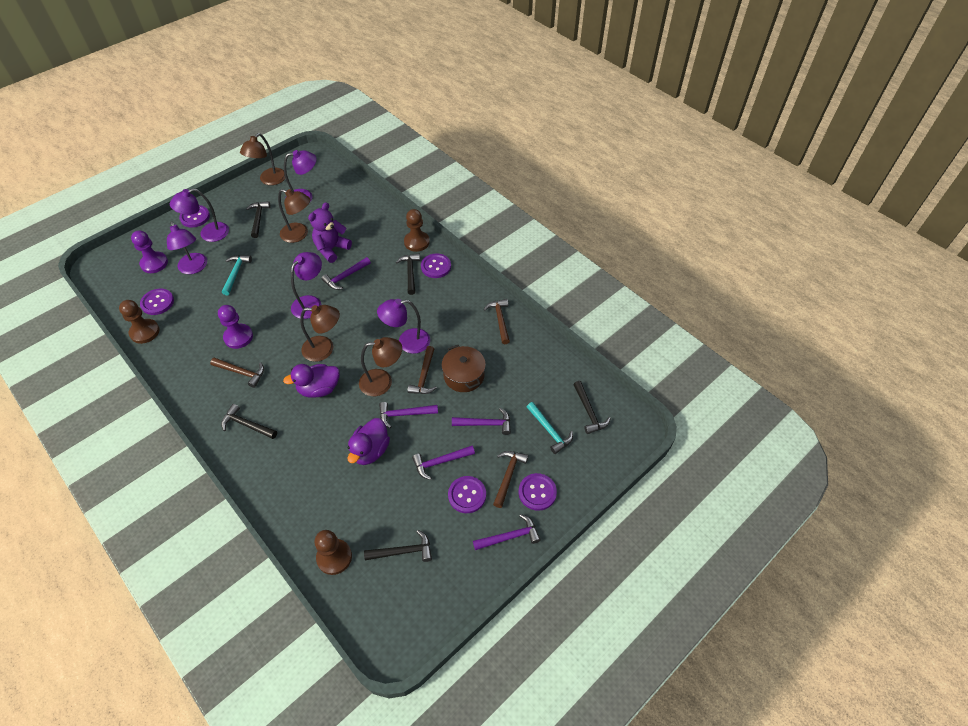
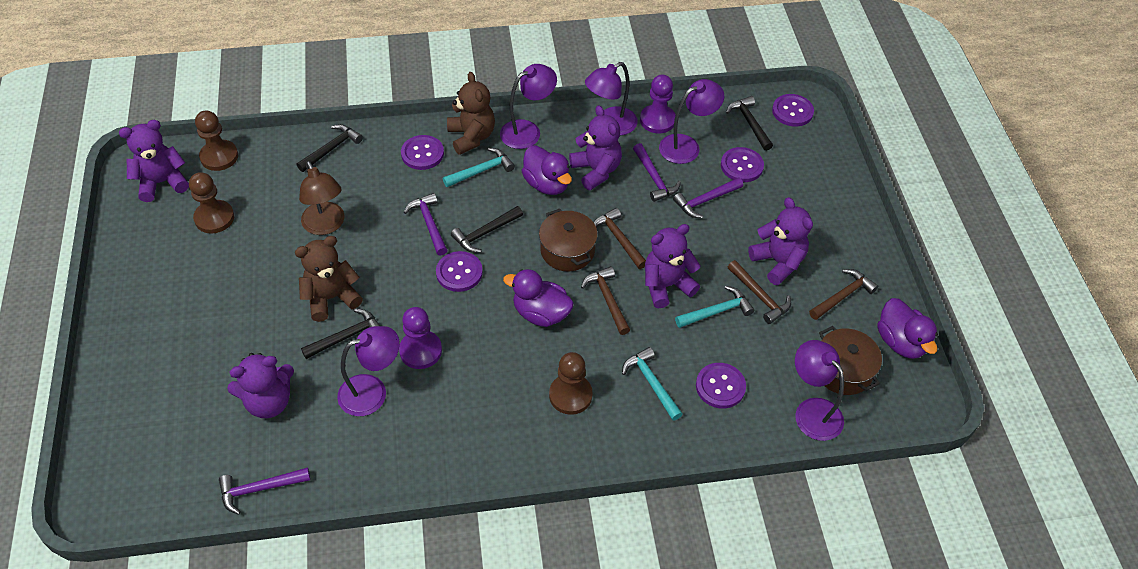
black hammer: 5 -> 4
brown lamp: 4 -> 1
brown pot: 1 -> 2
brown teddy bear: 0 -> 2
purple duck: 2 -> 3
purple hammer: 5 -> 4
purple teddy bear: 1 -> 5
turquoise hammer: 2 -> 3

